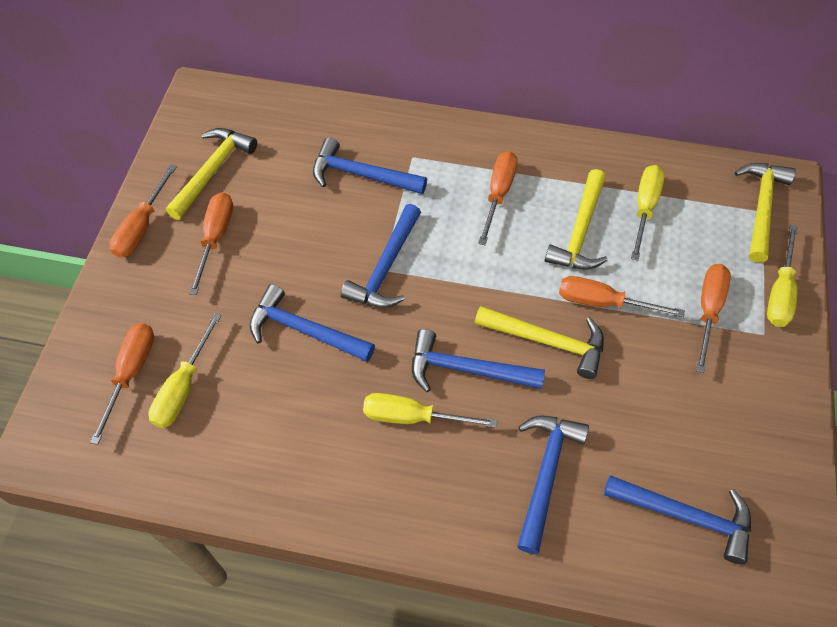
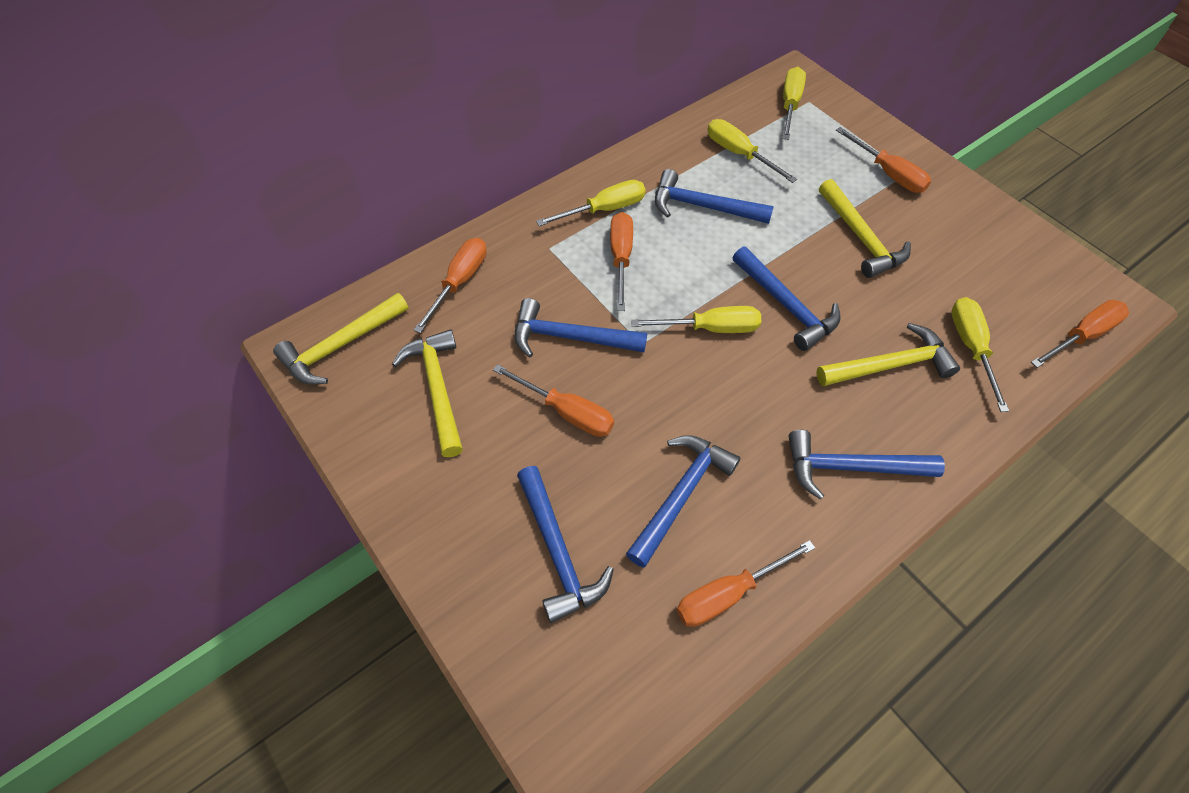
yellow screwdriver: 4 -> 5

